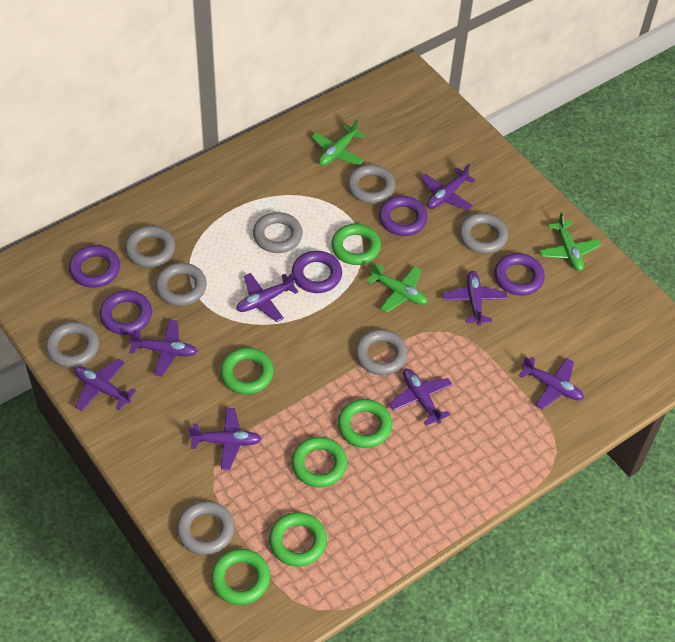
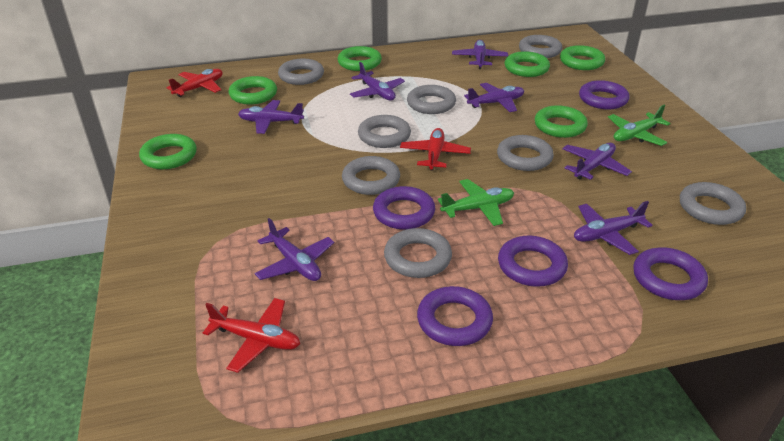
green plane: 3 -> 2
purple plane: 8 -> 7
red plane: 0 -> 3

